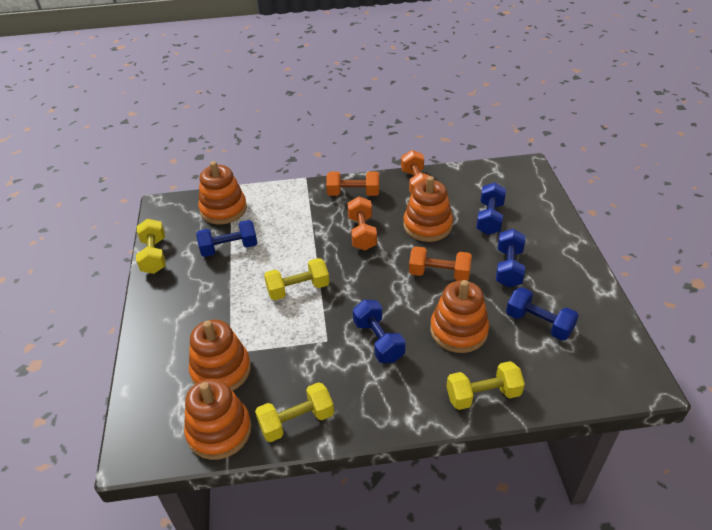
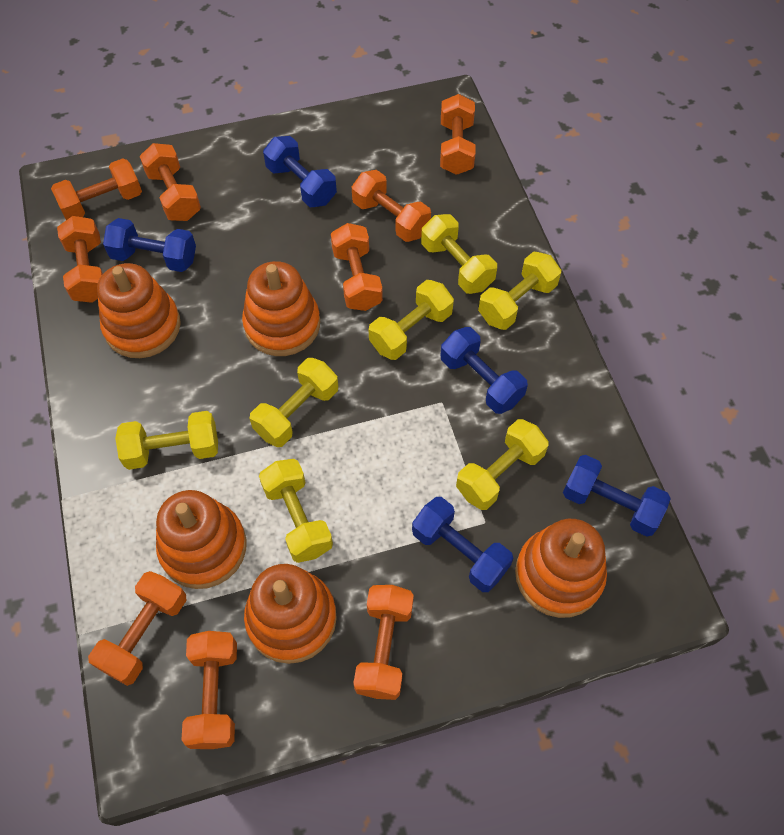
orange dumbbell: 4 -> 9
yellow dumbbell: 4 -> 7

